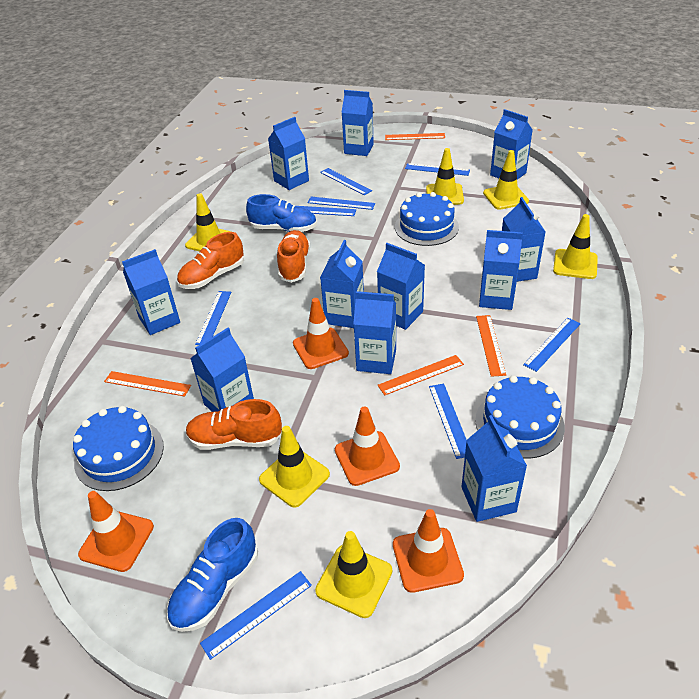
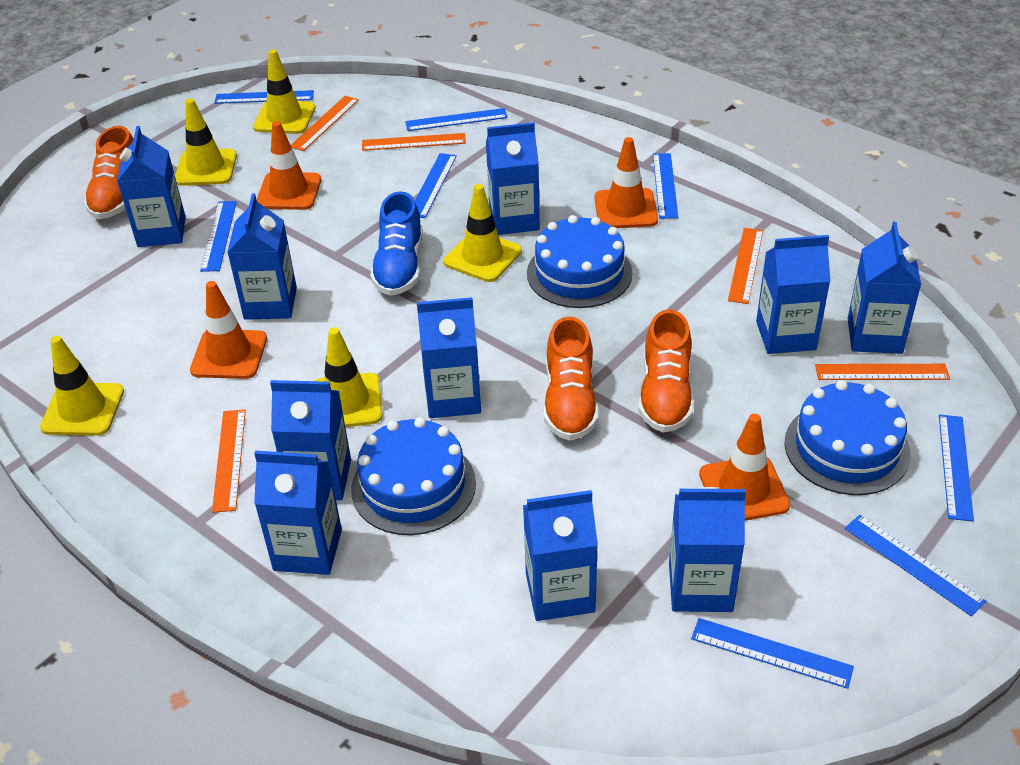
blue carton: 11 -> 10
blue shoe: 2 -> 1
orange ruler: 4 -> 5
yellow traffic cone: 6 -> 5

